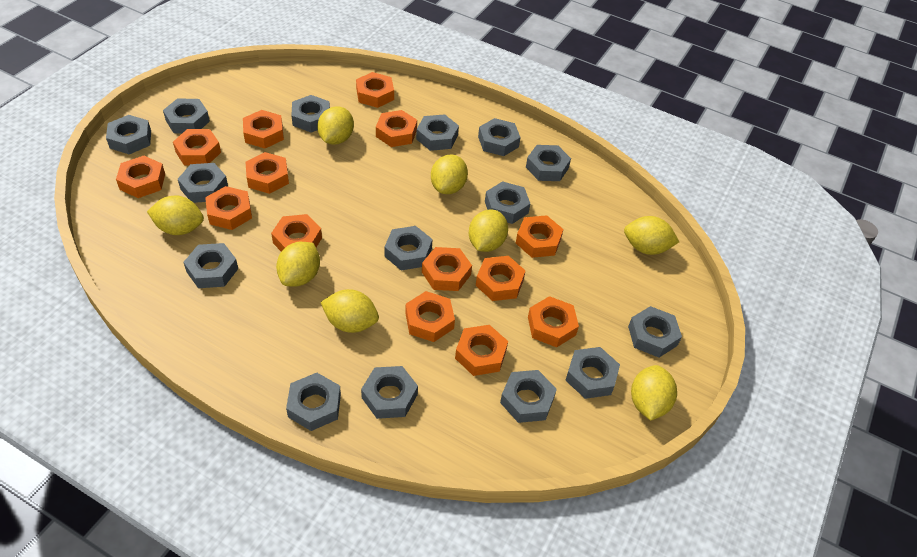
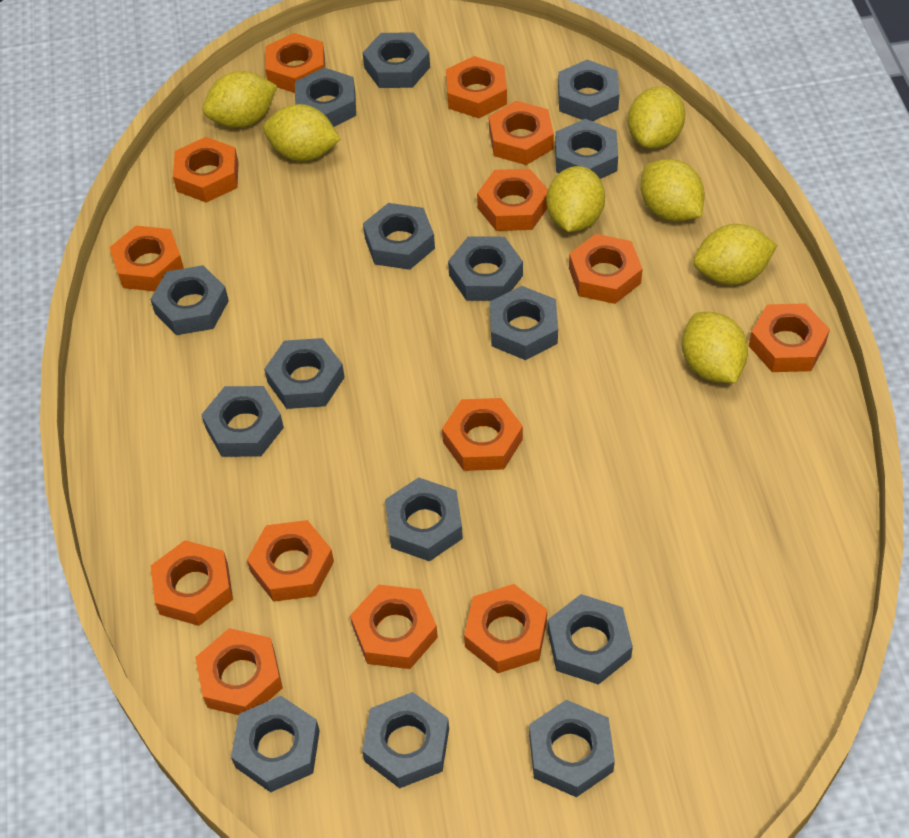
yellow lemon: 8 -> 7

